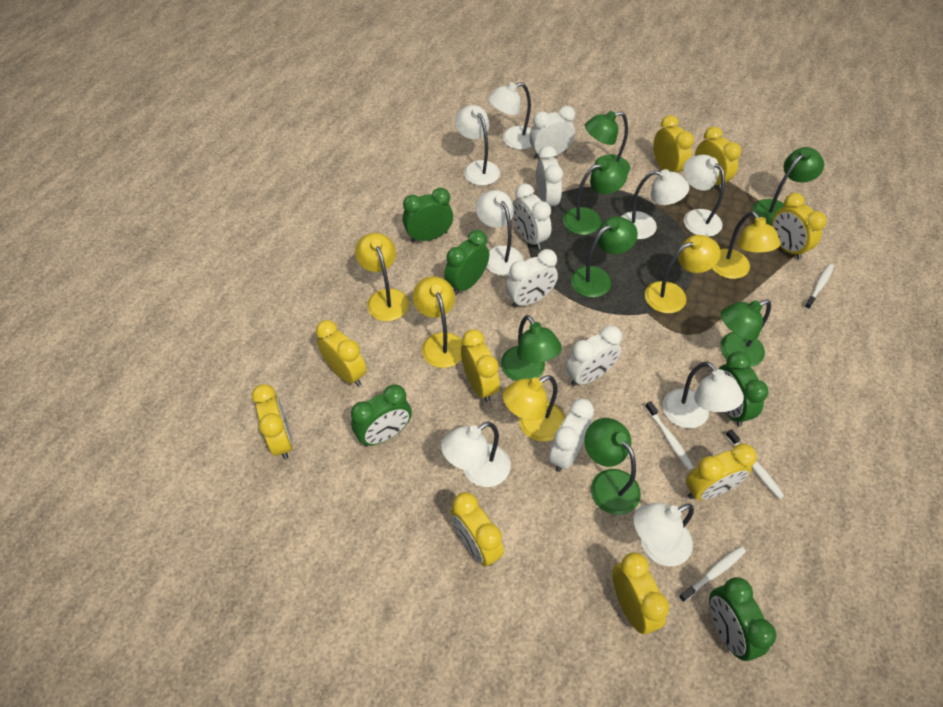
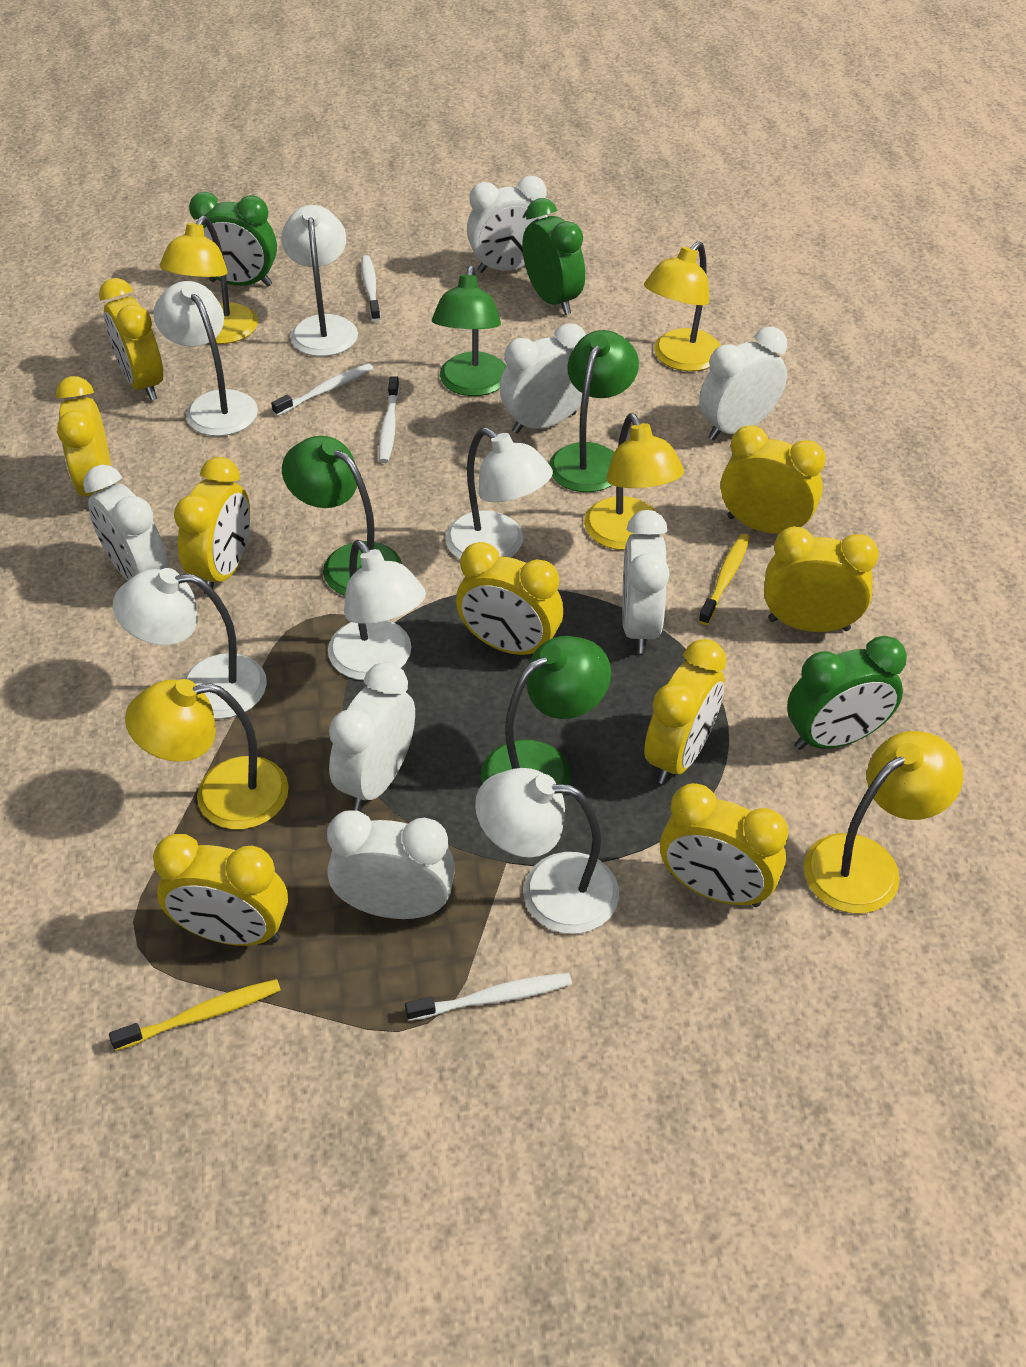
green clock: 5 -> 3
green lamp: 7 -> 4
white clock: 6 -> 7
white lamp: 8 -> 6
yellow toothbrush: 0 -> 2

